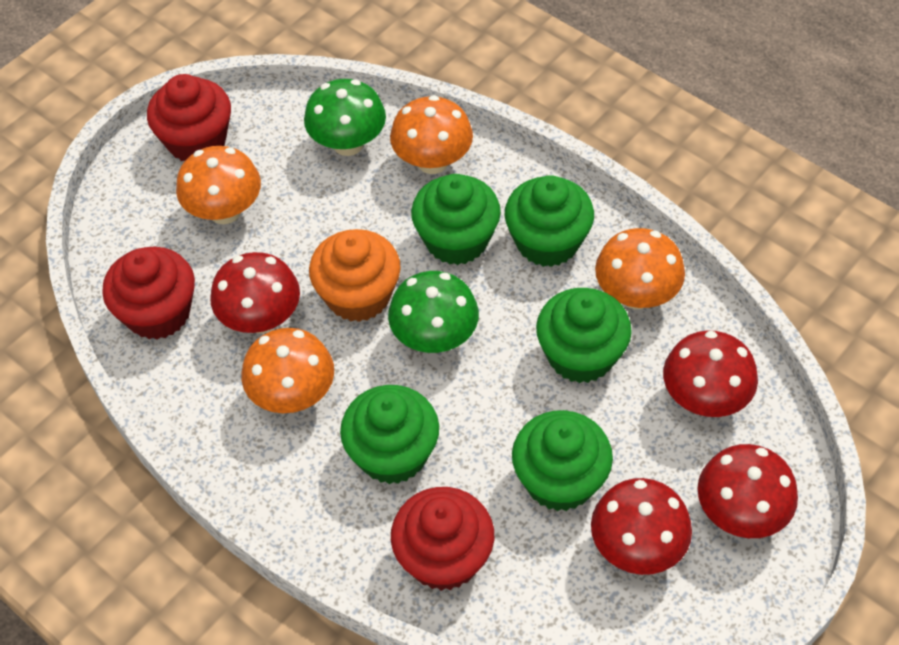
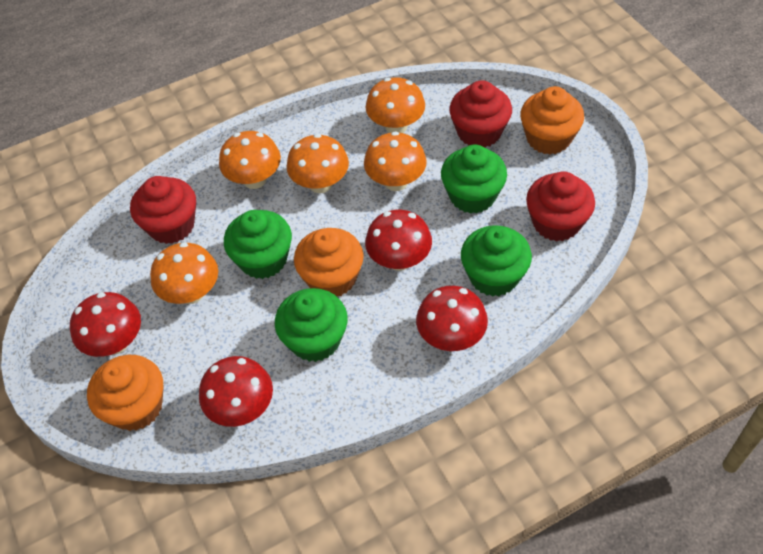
green cupcake: 5 -> 4
green mushroom: 2 -> 0
orange cupcake: 1 -> 3
orange mushroom: 4 -> 5

